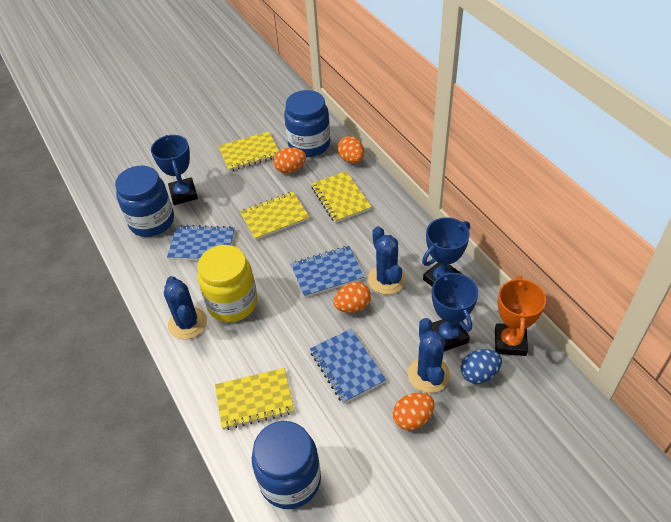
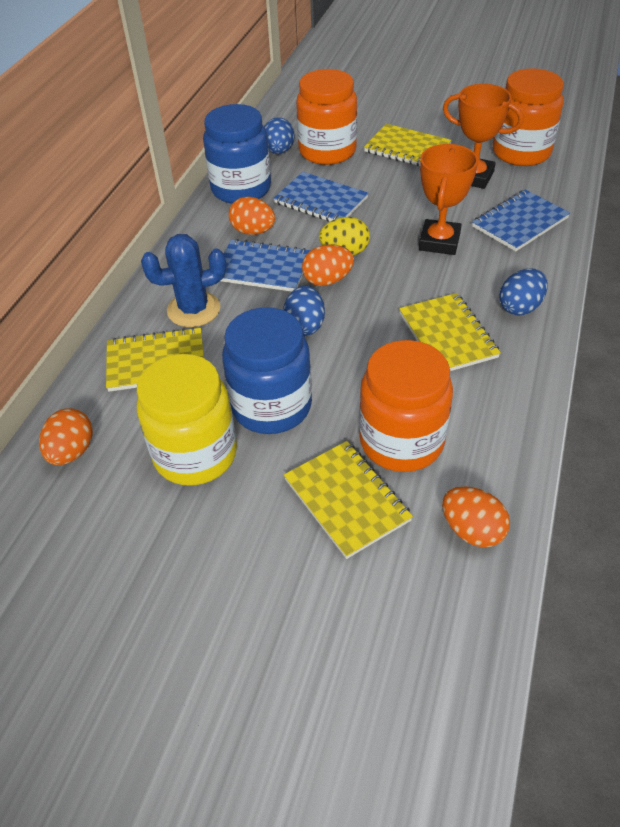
blue cactus: 3 -> 1
blue egg: 1 -> 3
blue jar: 3 -> 2
blue trophy: 3 -> 0
orange jar: 0 -> 3
orange trophy: 1 -> 2
yellow egg: 0 -> 1

